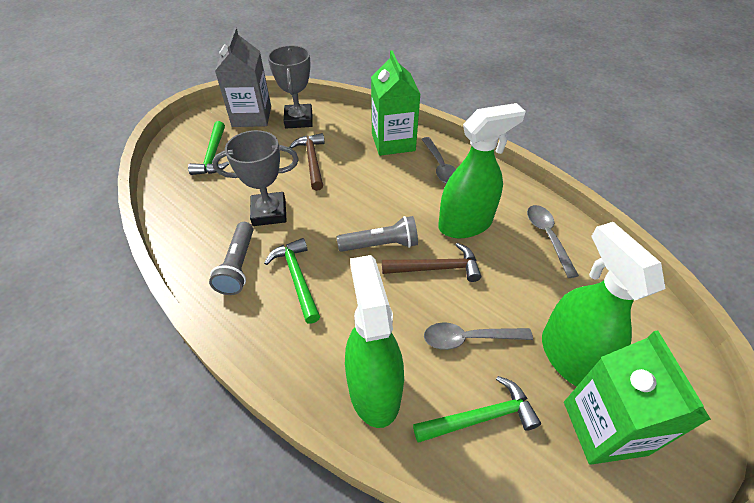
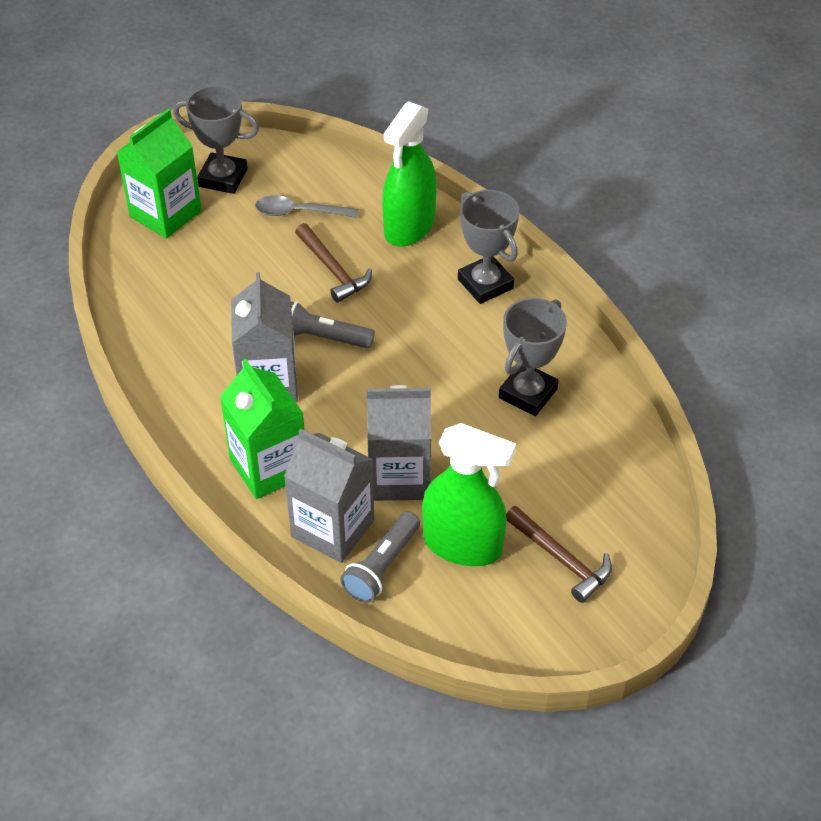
green hammer: 3 -> 0
green spray bottle: 3 -> 2
grey carton: 1 -> 3
grey spoon: 3 -> 1
grey trophy: 2 -> 3

